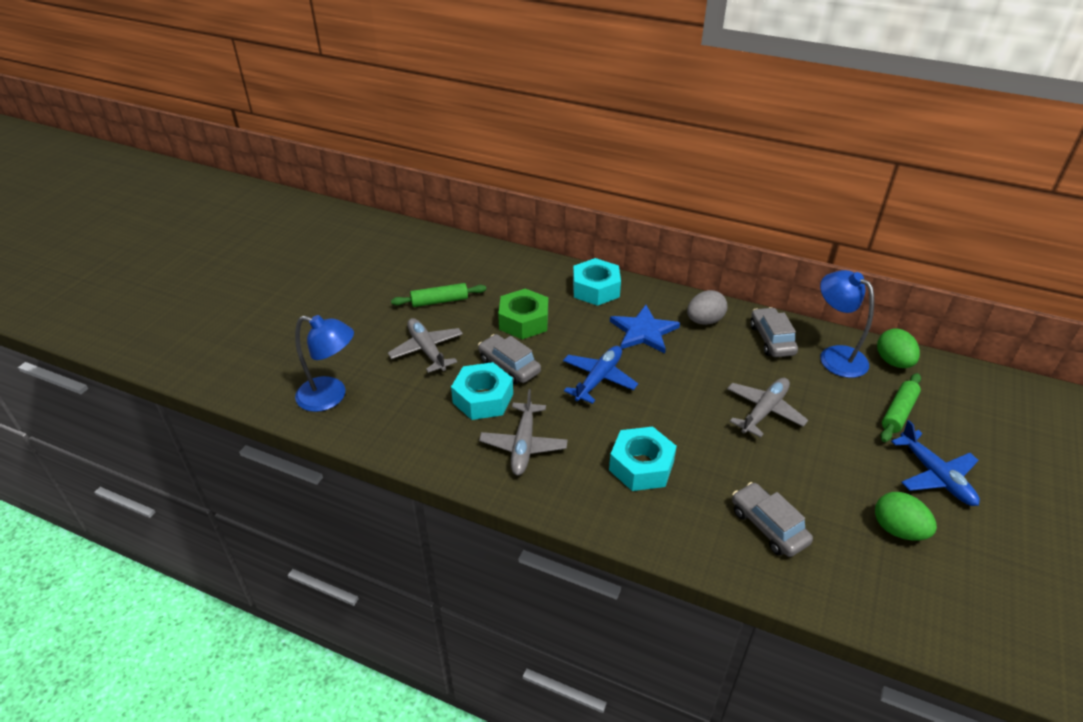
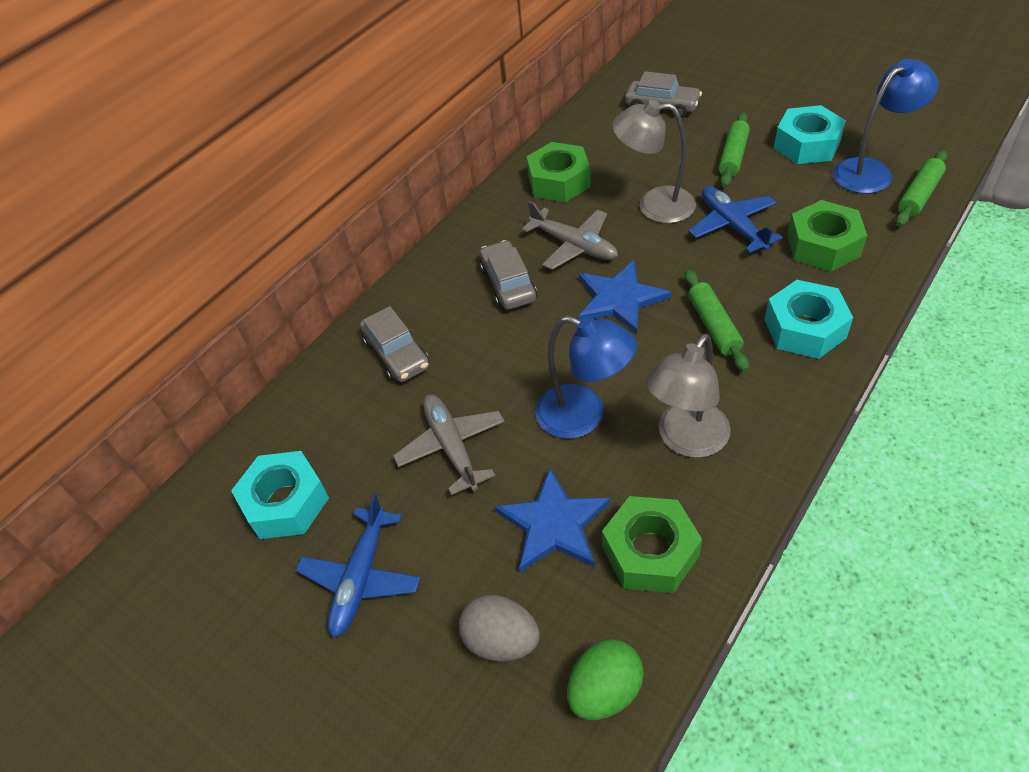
blue star: 1 -> 2
green egg: 2 -> 1
green nut: 1 -> 3
green rolling pin: 2 -> 3
grey lamp: 0 -> 2
grey plane: 3 -> 2

